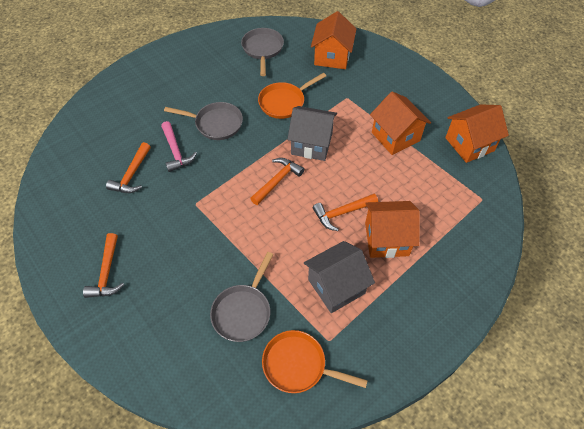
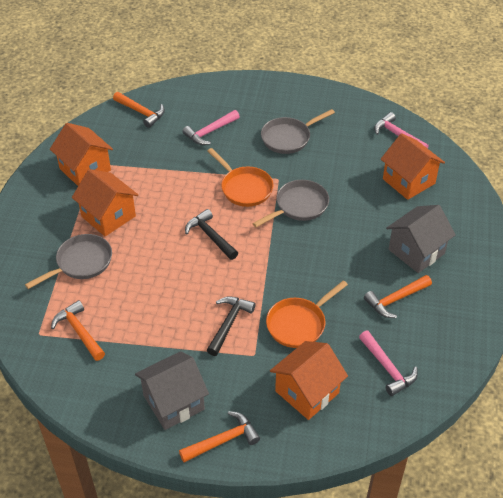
black hammer: 0 -> 2
pink hammer: 1 -> 3

